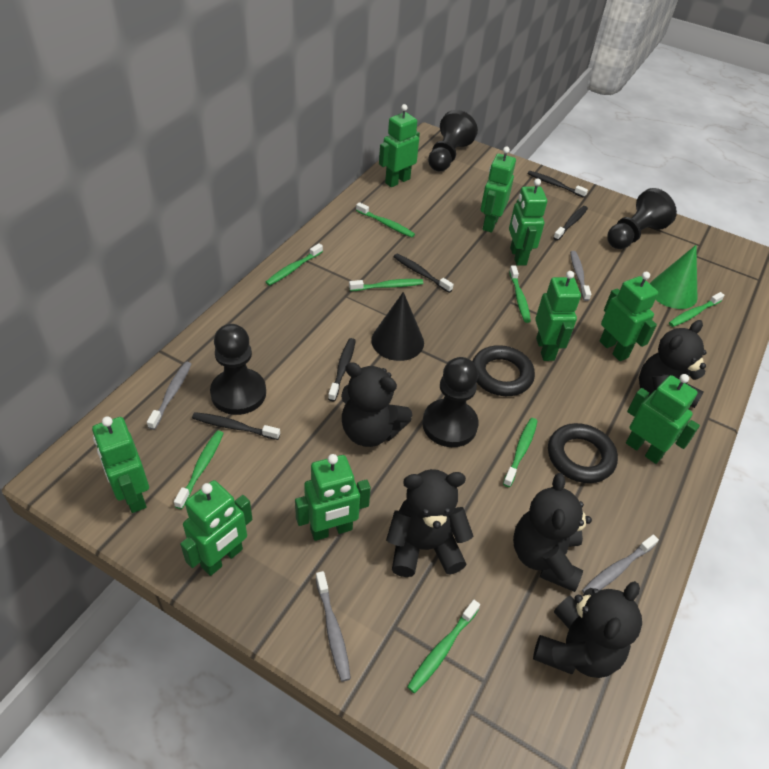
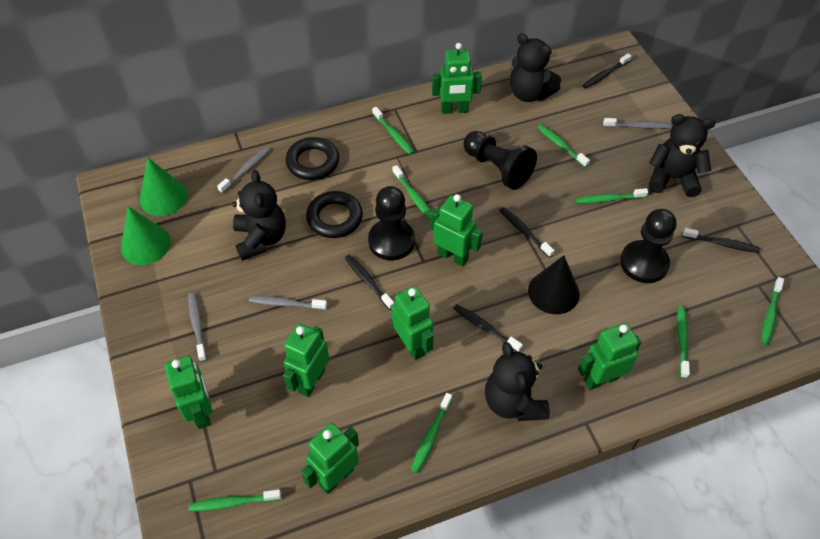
black pawn: 4 -> 3
black teddy bear: 5 -> 4
green cone: 1 -> 2
green robot: 9 -> 7

